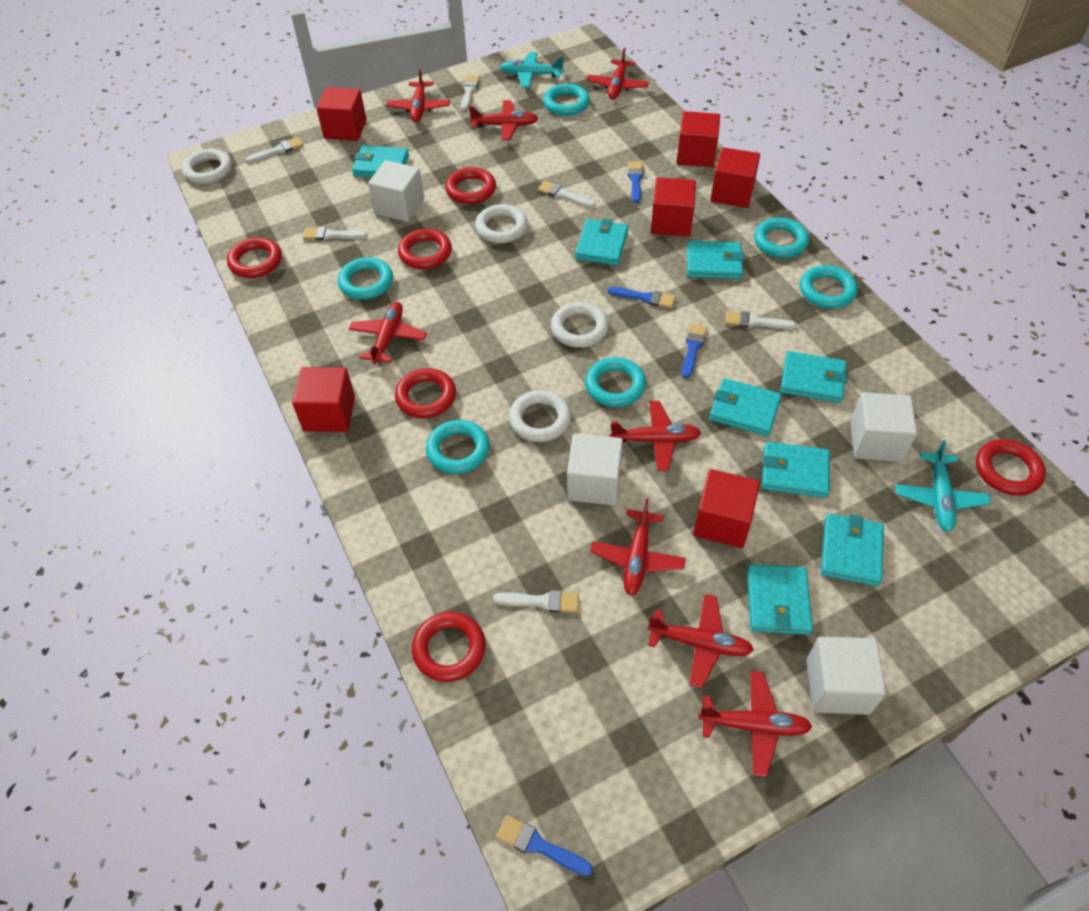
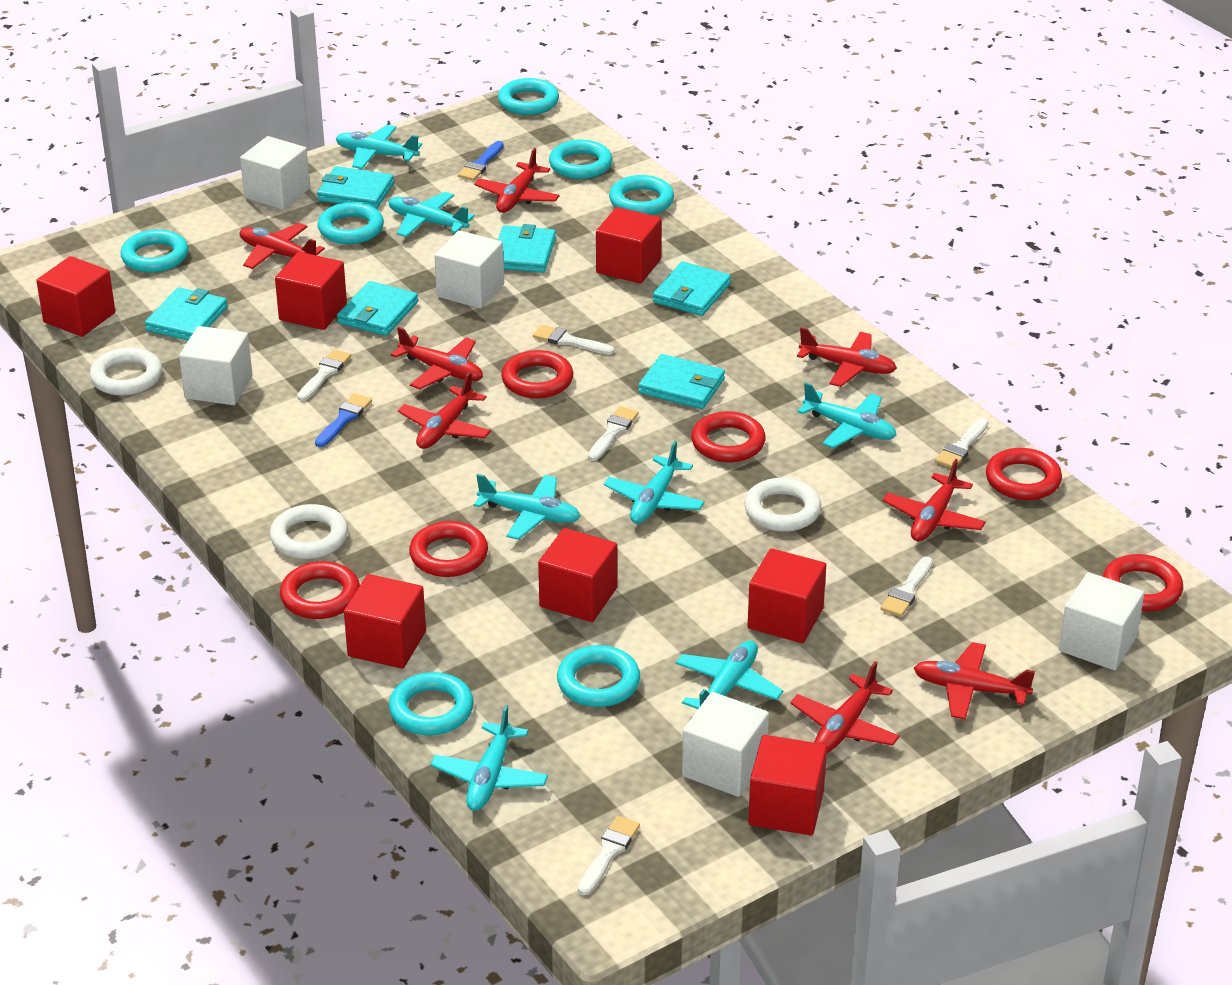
blue brush: 4 -> 2
red cube: 6 -> 7
turquoise plane: 2 -> 7
turquoise ring: 6 -> 7
turquoise wallet: 8 -> 6
white cube: 4 -> 5
white ring: 4 -> 3

